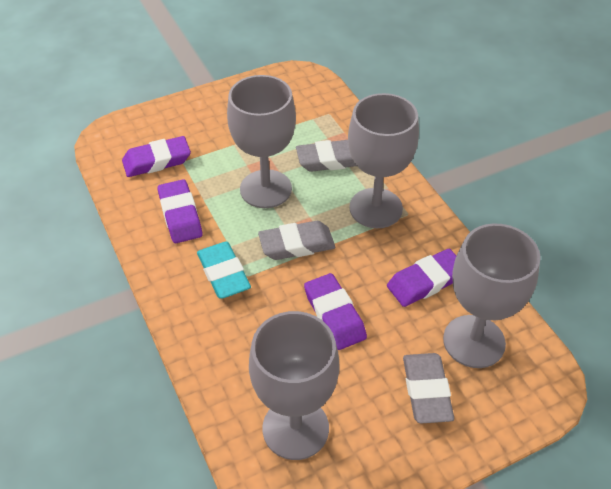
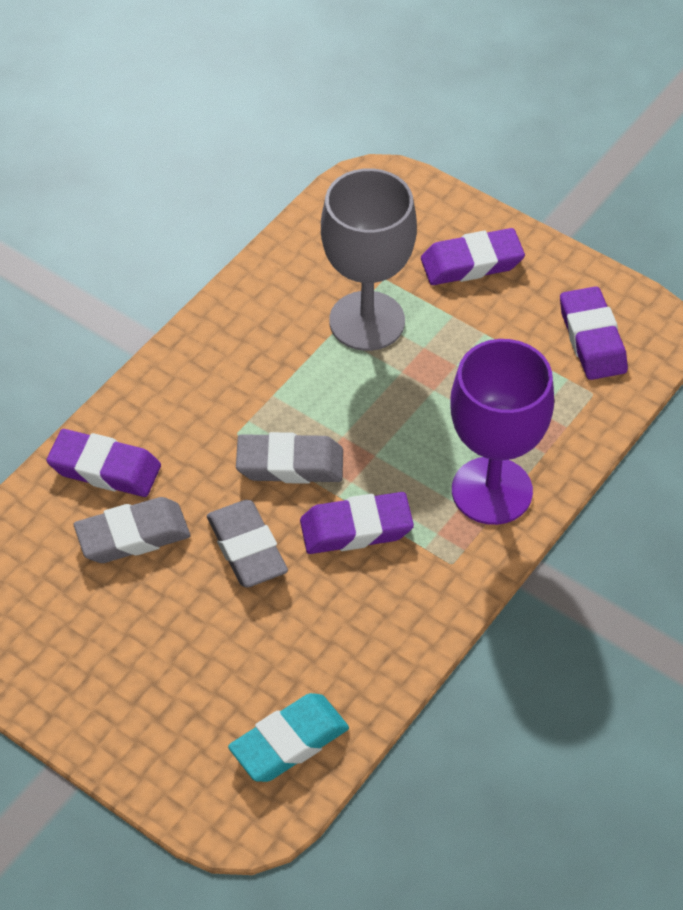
grey goblet: 4 -> 1
purple goblet: 0 -> 1

